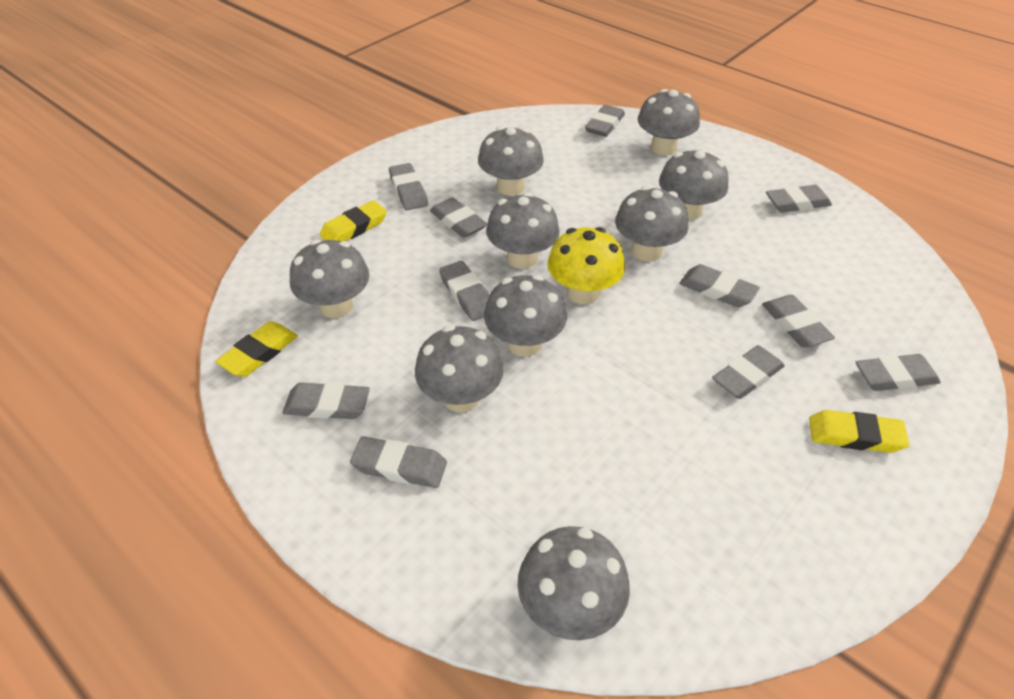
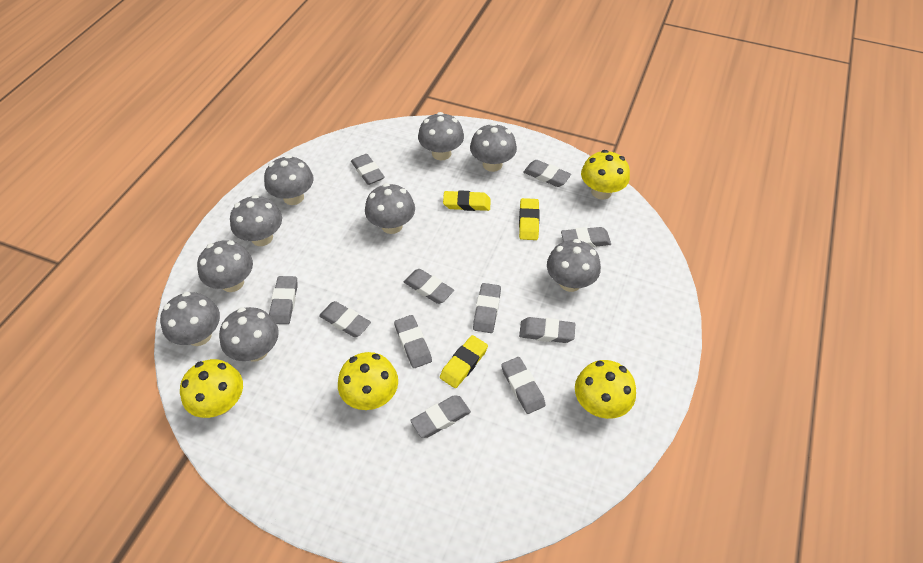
yellow mushroom: 1 -> 4

